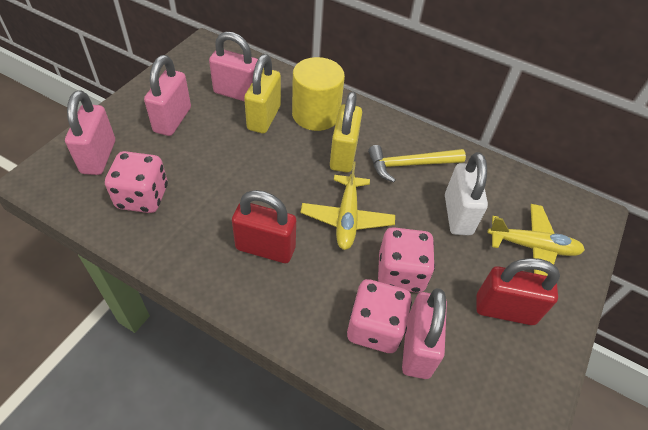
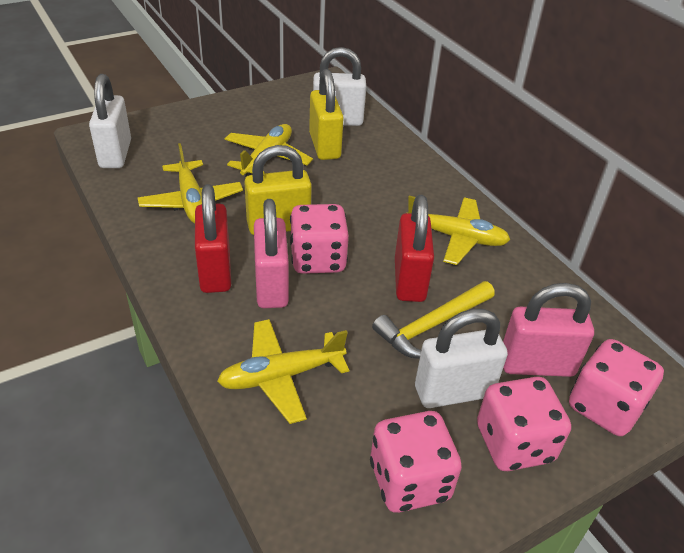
pink dice: 3 -> 4
pink padlock: 4 -> 2
white padlock: 1 -> 3
yellow cylinder: 1 -> 0
yellow plane: 2 -> 4

